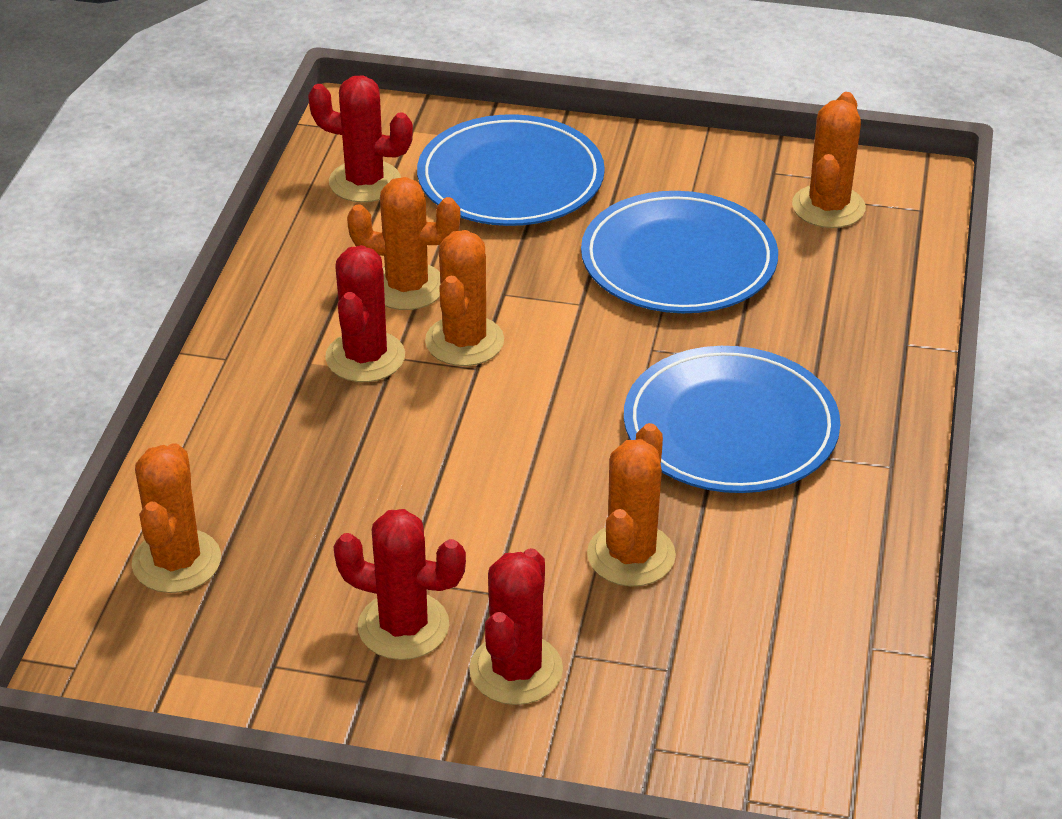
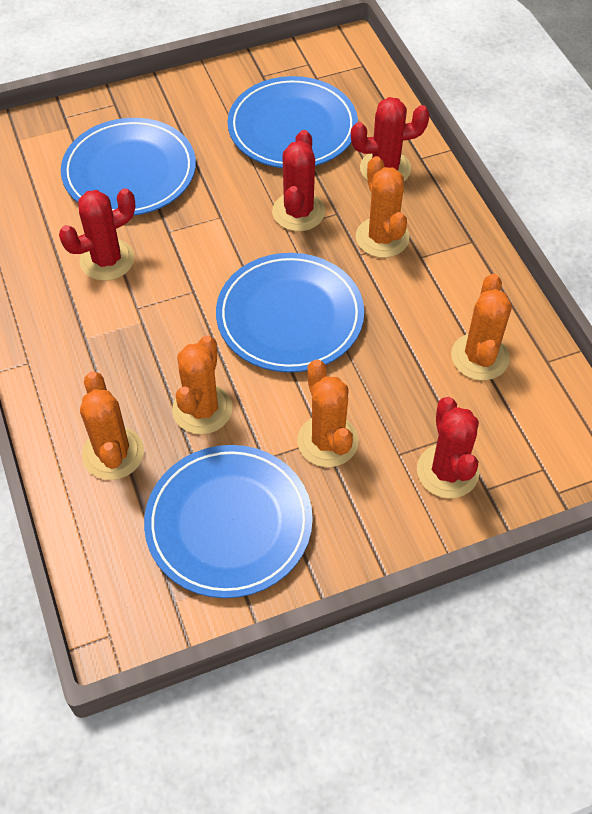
blue plate: 3 -> 4

